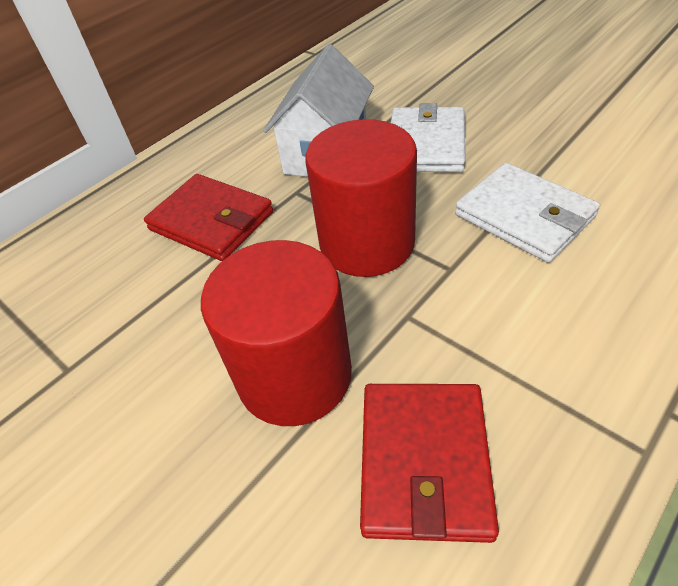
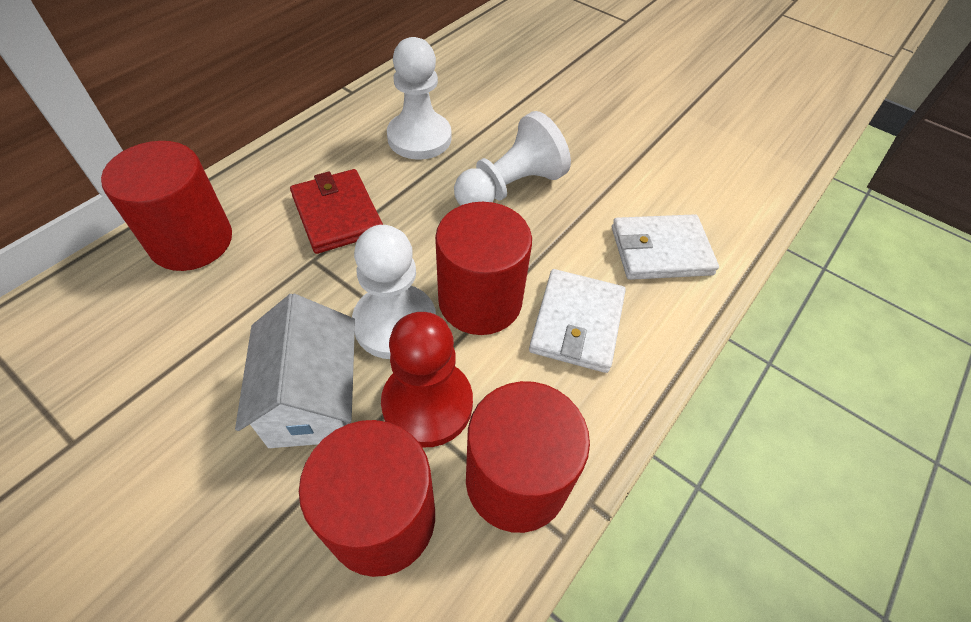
red cylinder: 2 -> 4
red pawn: 0 -> 1
red wallet: 2 -> 1
white pawn: 0 -> 3

